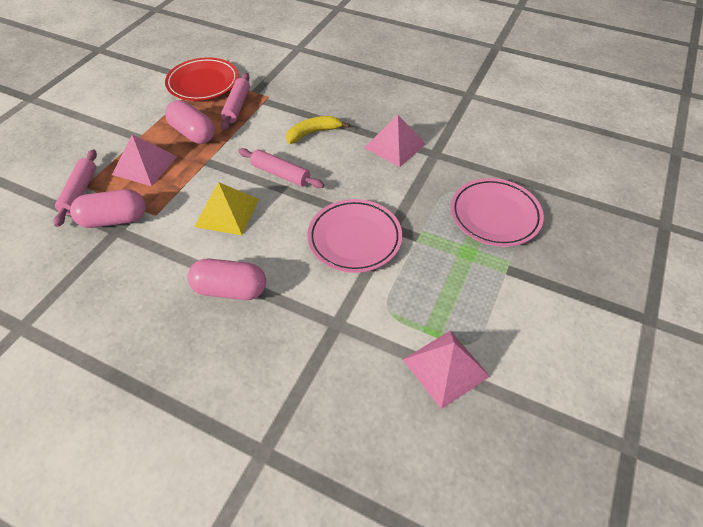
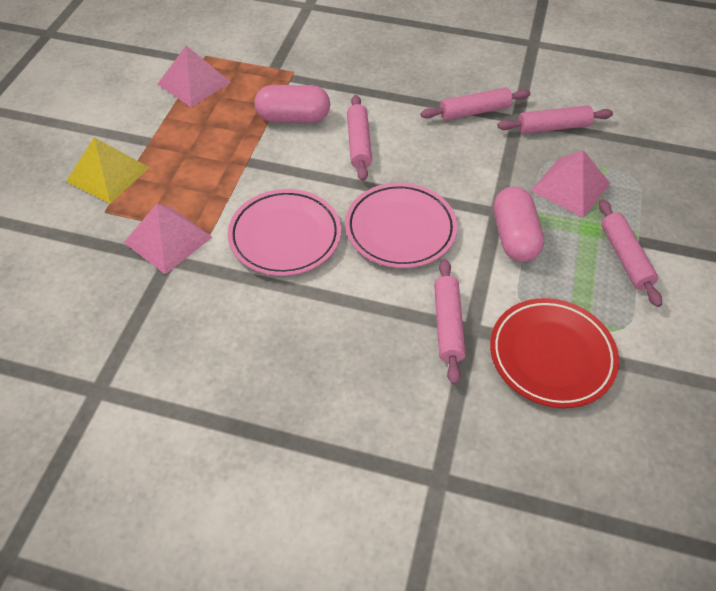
pink capsule: 3 -> 2
pink rolling pin: 3 -> 5
yellow banana: 1 -> 0

